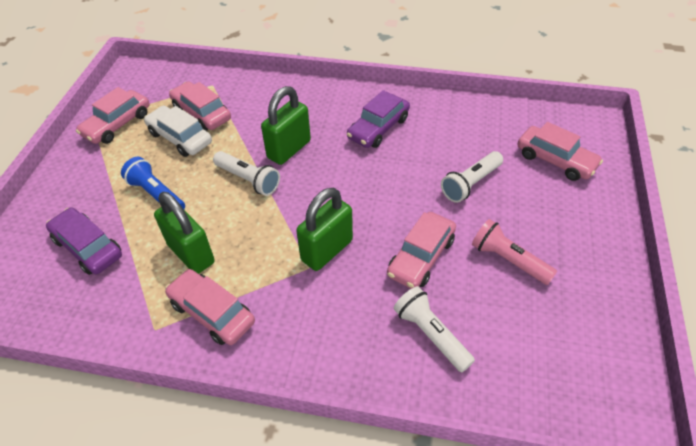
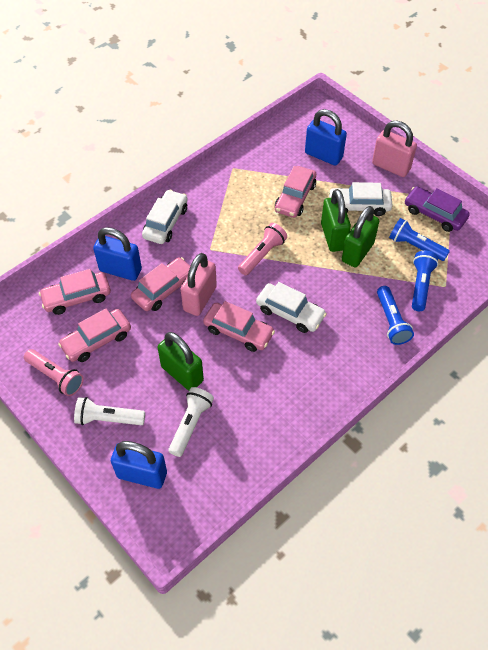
blue flashlight: 1 -> 3
blue padlock: 0 -> 3
pink flashlight: 1 -> 2
pink padlock: 0 -> 2
purple car: 2 -> 1
white car: 1 -> 3
white flashlight: 3 -> 2

